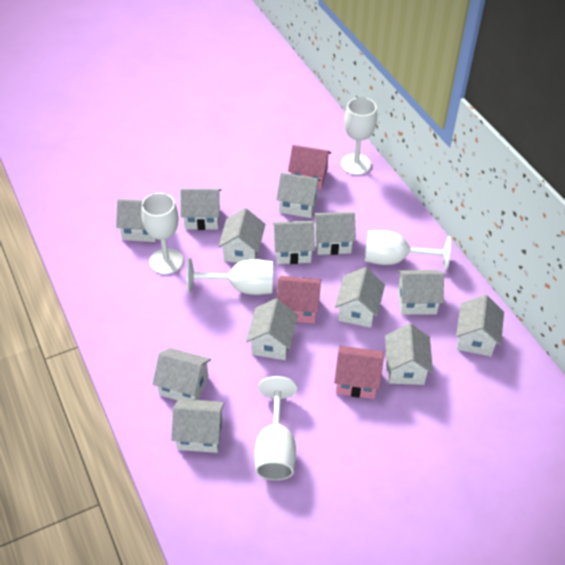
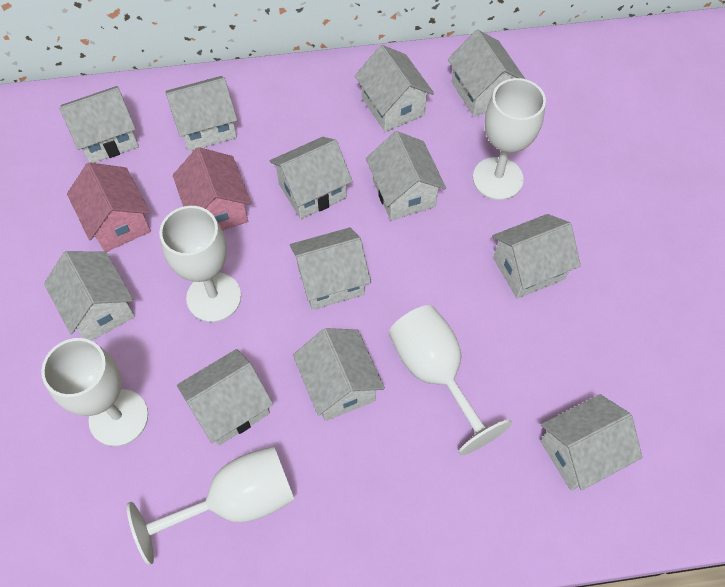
pink house: 3 -> 2
white house: 13 -> 12

